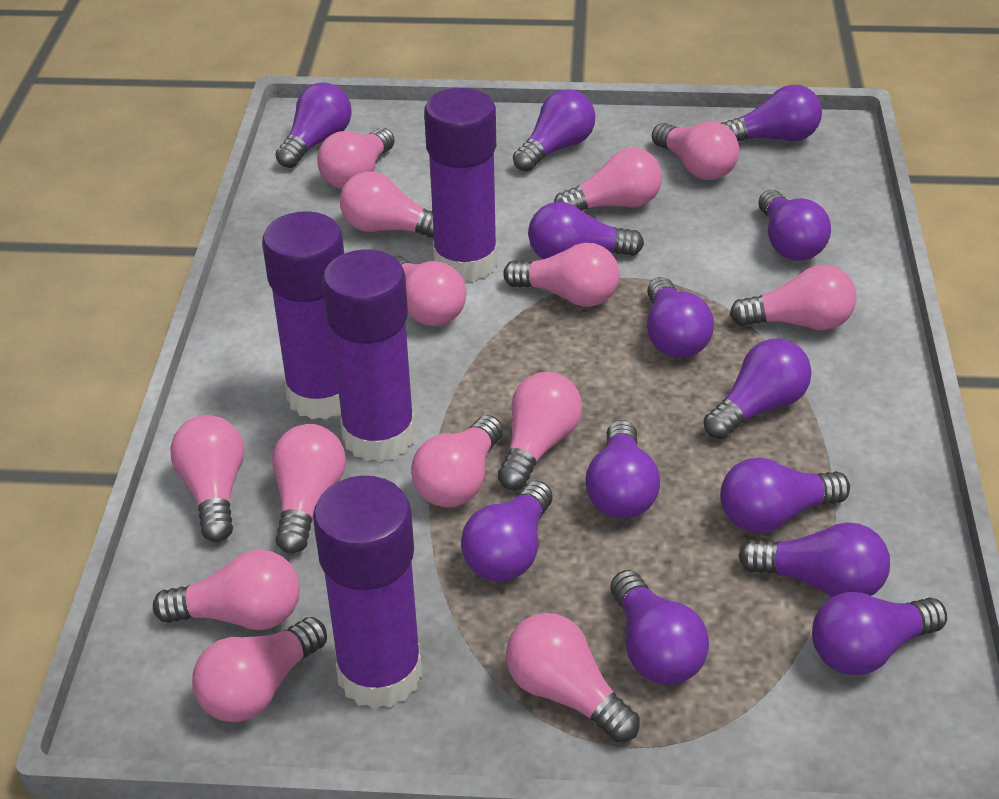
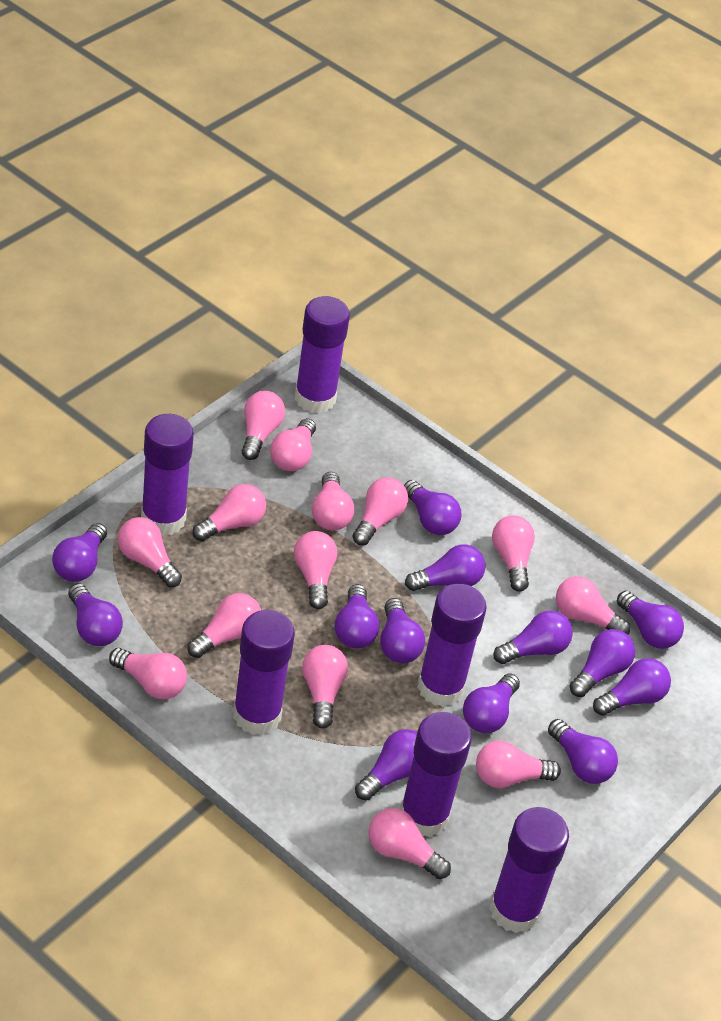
purple glue stick: 4 -> 6

